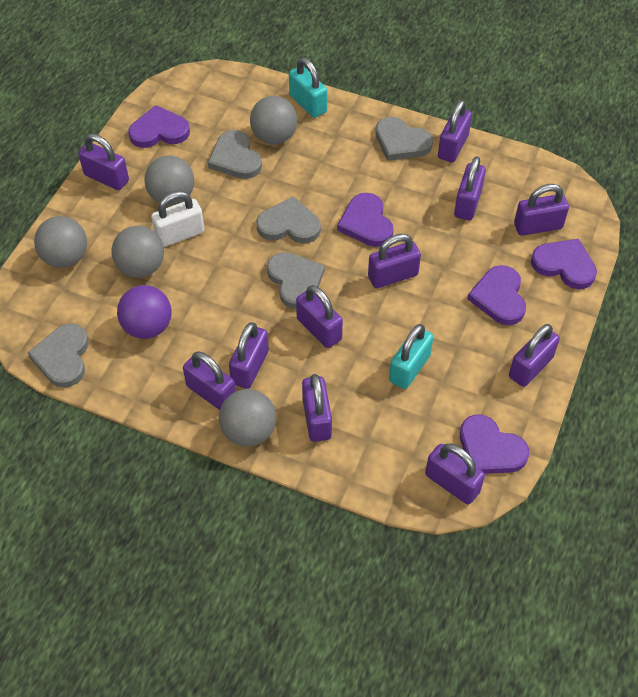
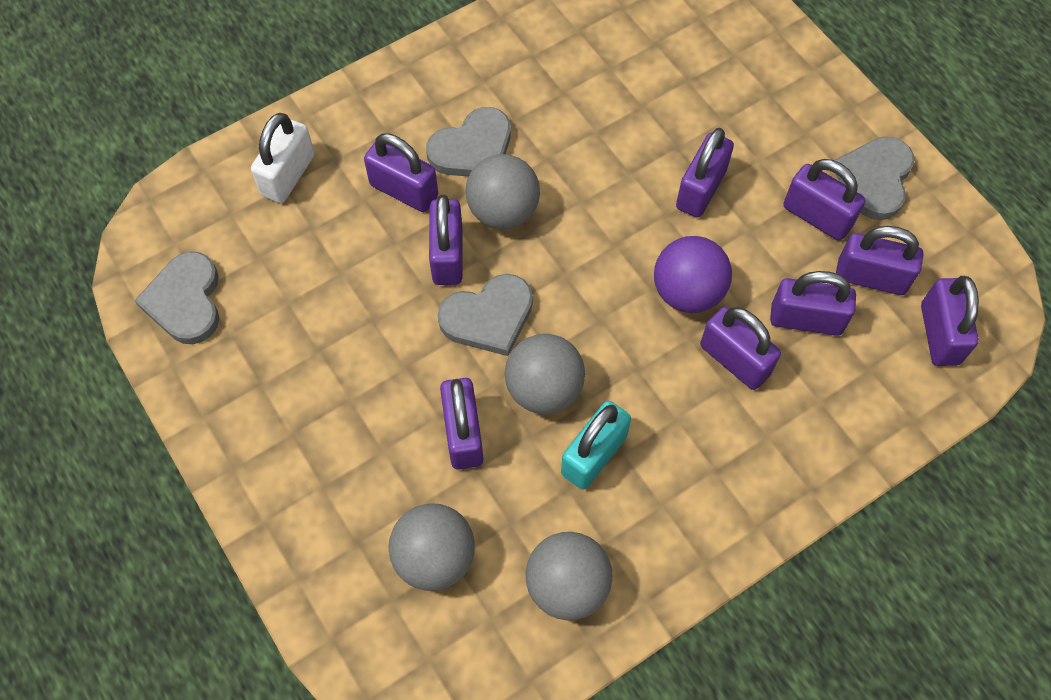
grey ball: 5 -> 4
grey heart: 5 -> 4
purple heart: 5 -> 0
purple padlock: 11 -> 9
turquoise padlock: 2 -> 1

